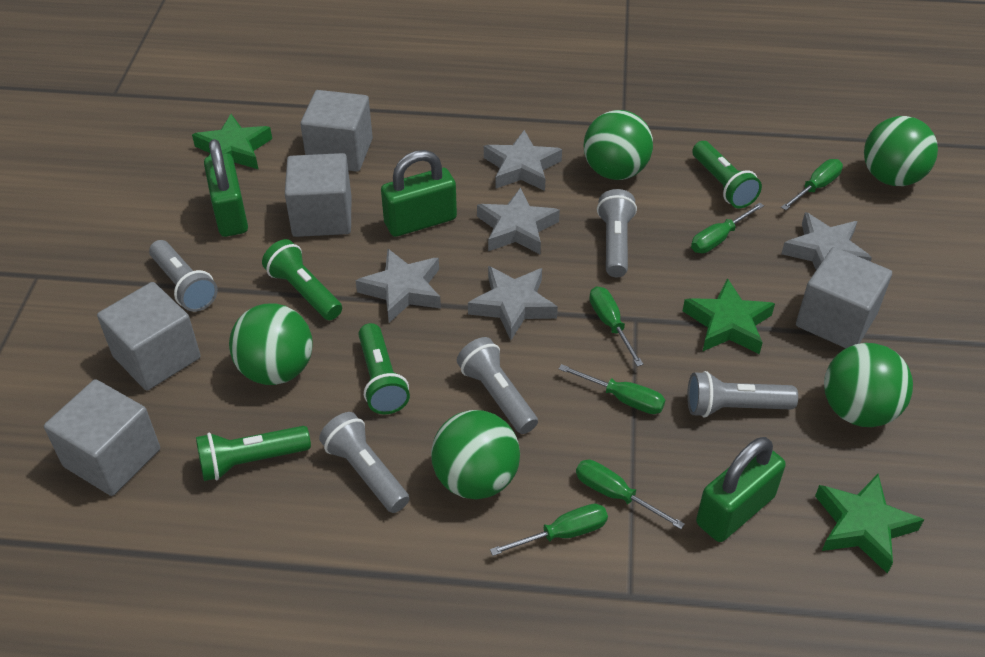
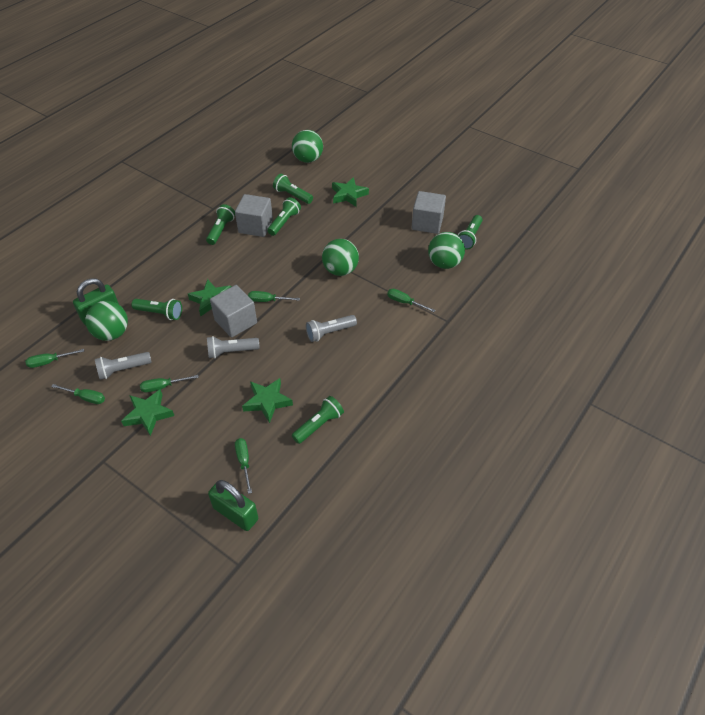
green ball: 5 -> 4
green flashlight: 4 -> 6
green padlock: 3 -> 2
green star: 3 -> 4
grey cube: 5 -> 3
grey flashlight: 5 -> 3
grey star: 5 -> 0

